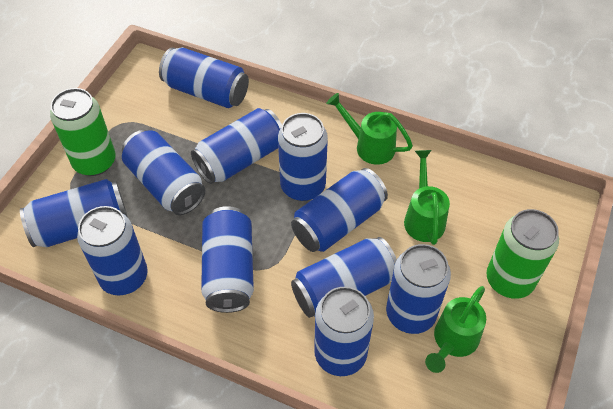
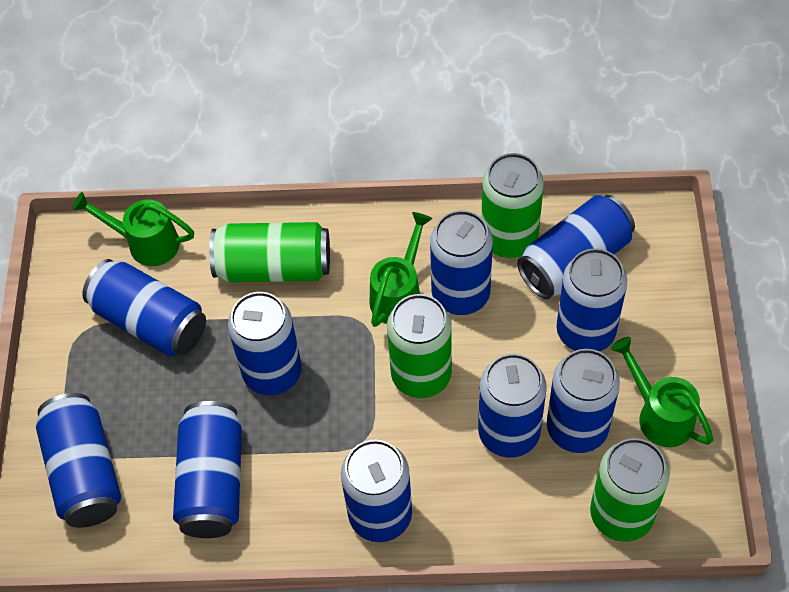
blue can: 11 -> 10
green can: 2 -> 4

